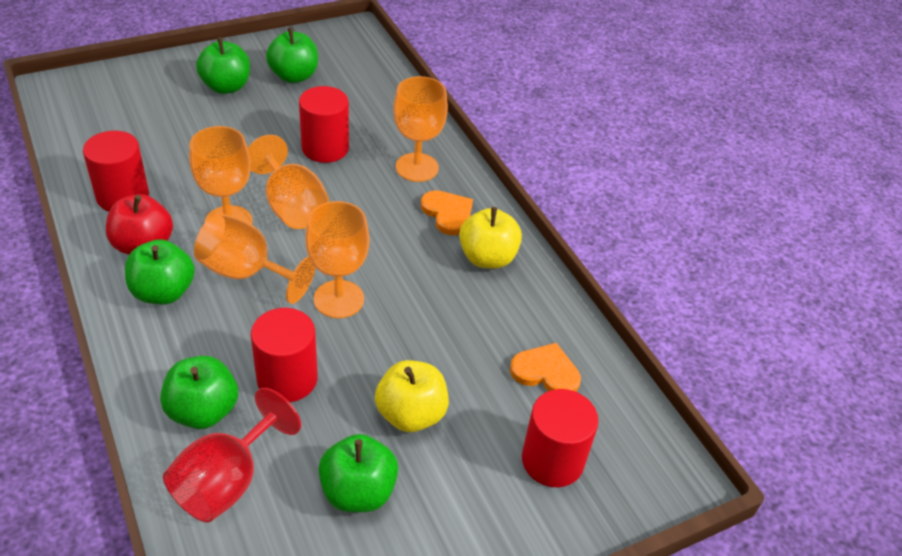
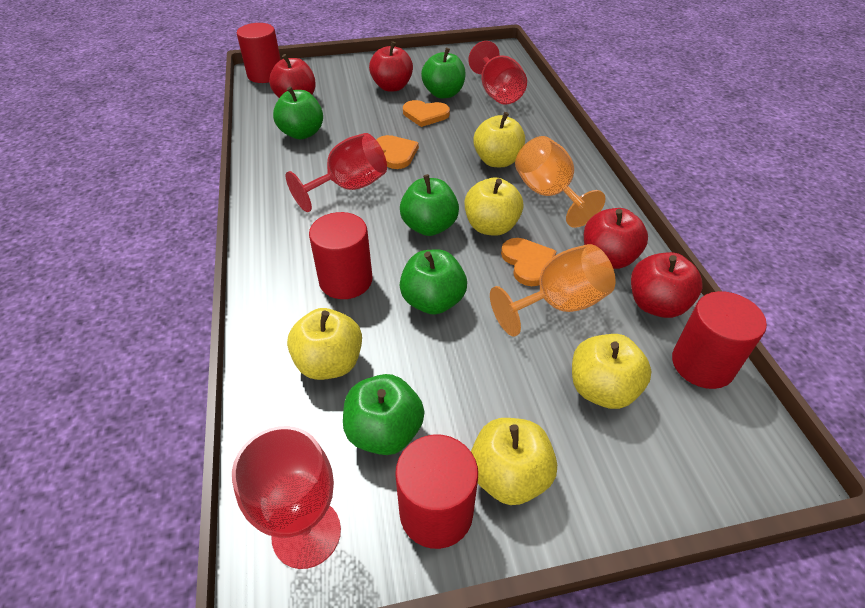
orange goblet: 5 -> 2
orange heart: 2 -> 3
red apple: 1 -> 4
red goblet: 1 -> 3
yellow apple: 2 -> 5

